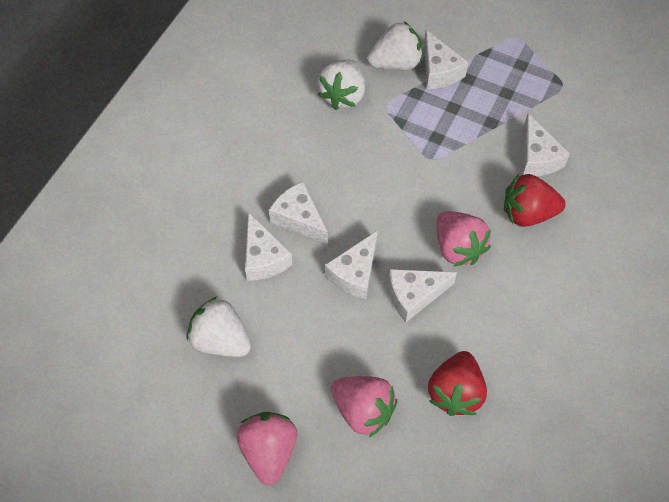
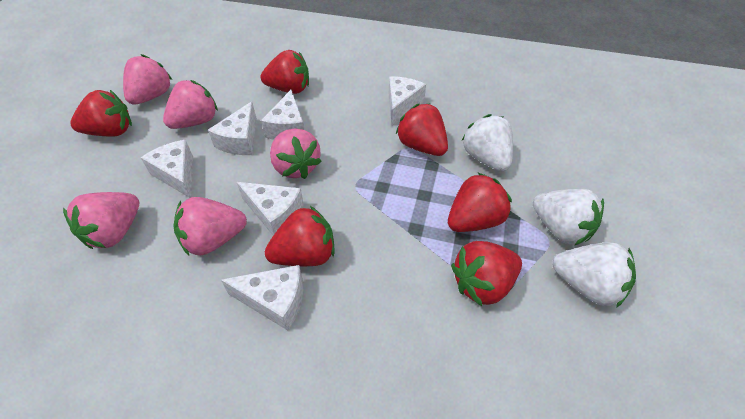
pink strawberry: 3 -> 5
red strawberry: 2 -> 6

